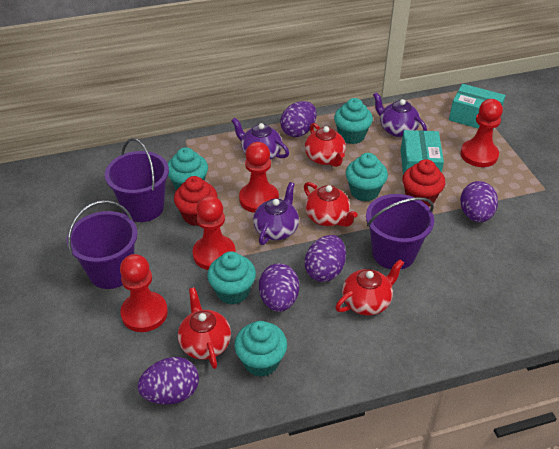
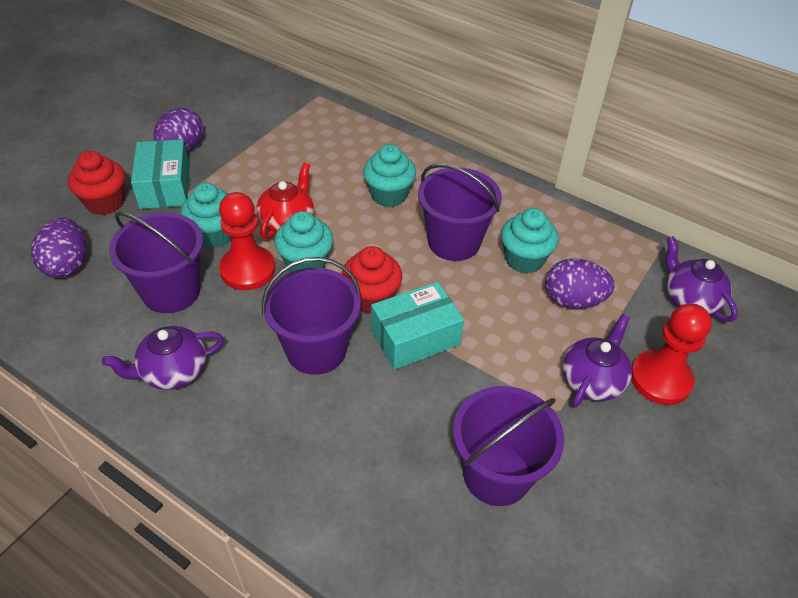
purple bucket: 3 -> 4
purple egg: 5 -> 3
red pawn: 4 -> 2
red teapot: 4 -> 1
turquoise cupcake: 5 -> 4

